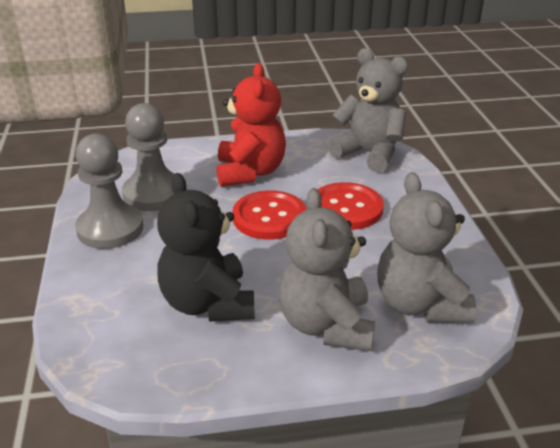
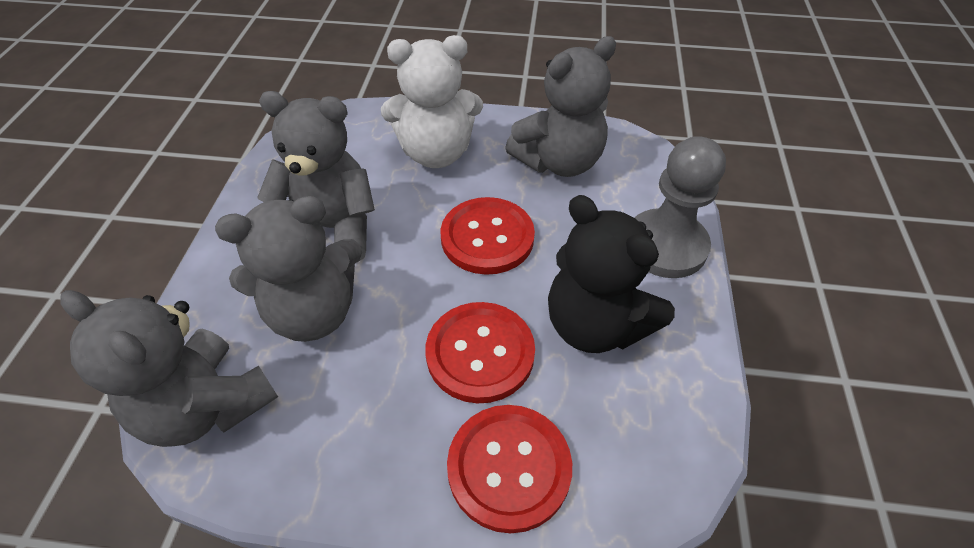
grey pawn: 2 -> 1
grey teddy bear: 3 -> 4
red button: 2 -> 3
red teddy bear: 1 -> 0
white teddy bear: 0 -> 1

